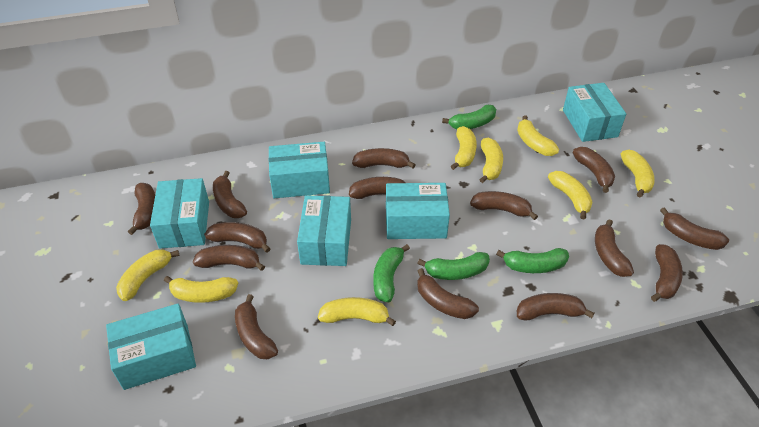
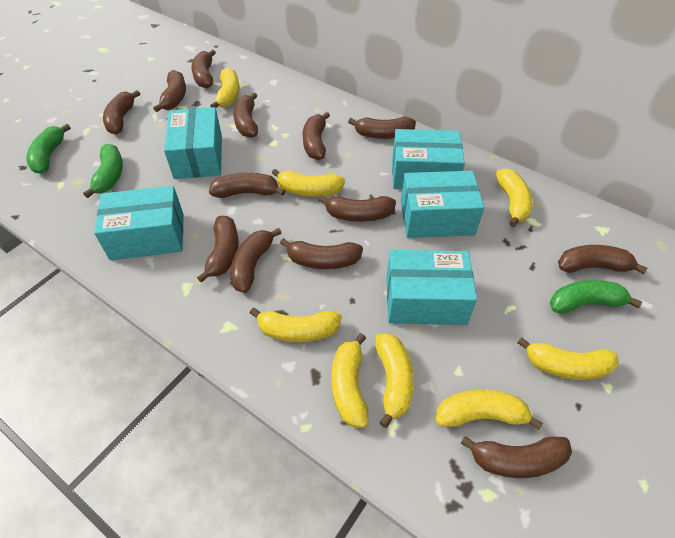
brown banana: 14 -> 13
green banana: 4 -> 3
turquoise box: 6 -> 5

